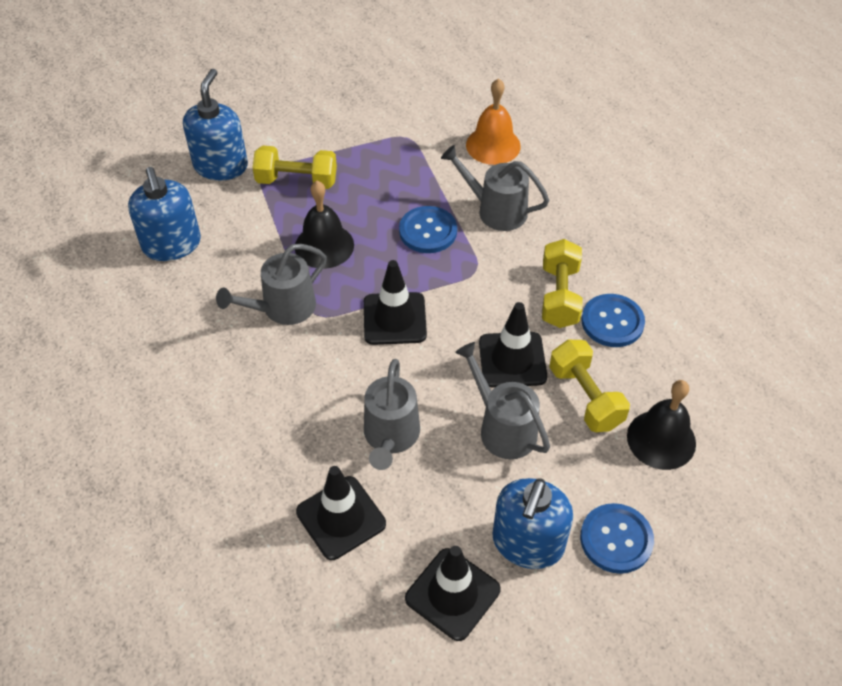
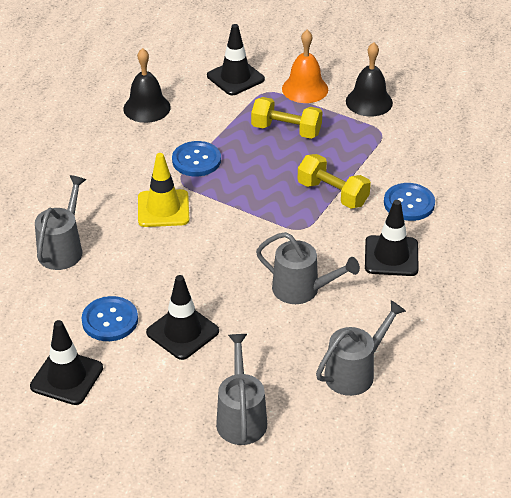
blue soap dispenser: 3 -> 0
yellow dumbbell: 3 -> 2
yellow traffic cone: 0 -> 1

